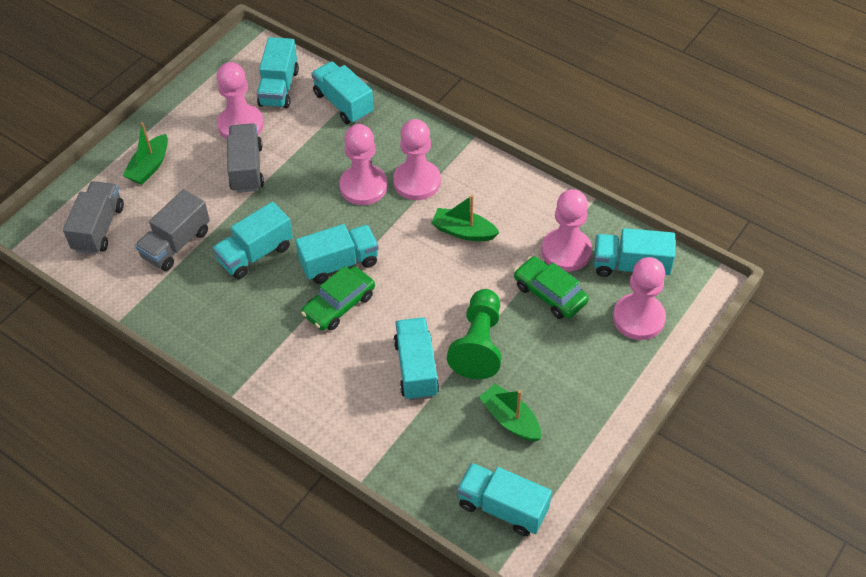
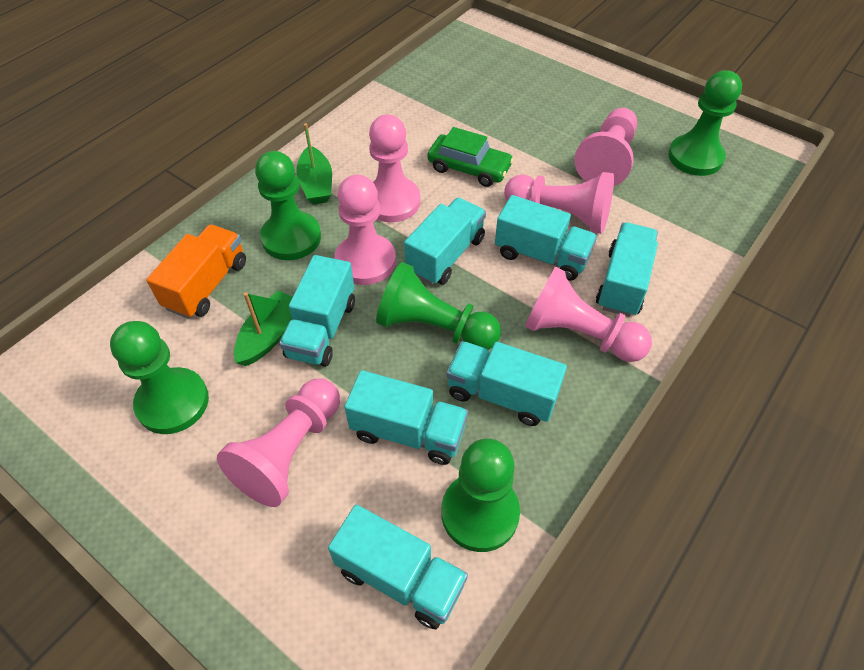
green boat: 3 -> 2
green car: 2 -> 1
green pawn: 1 -> 5
grey truck: 3 -> 0
orange truck: 0 -> 1
pink pawn: 5 -> 6

